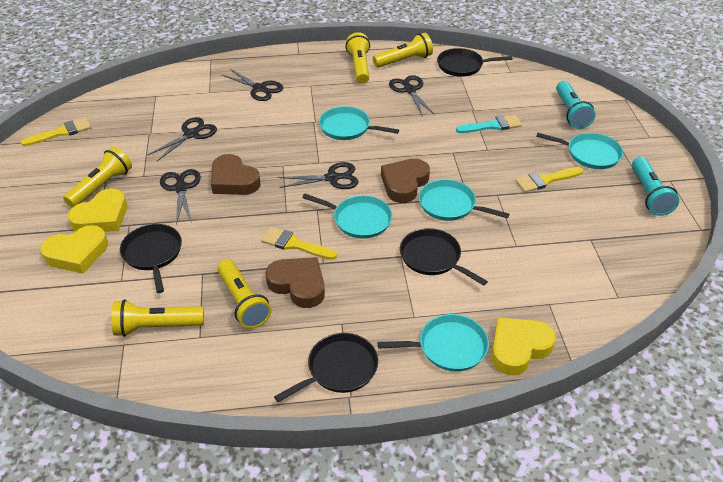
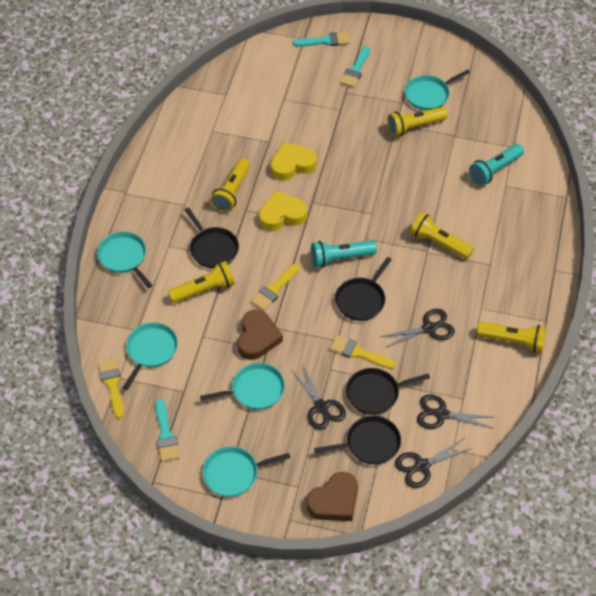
black scissors: 5 -> 4
brown heart: 3 -> 2
turquoise brush: 1 -> 3
yellow heart: 3 -> 2

